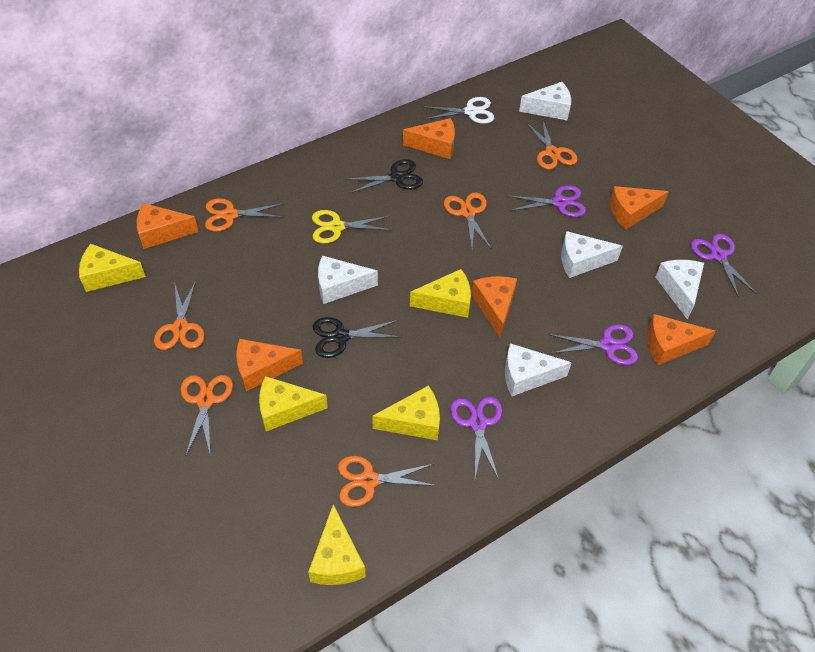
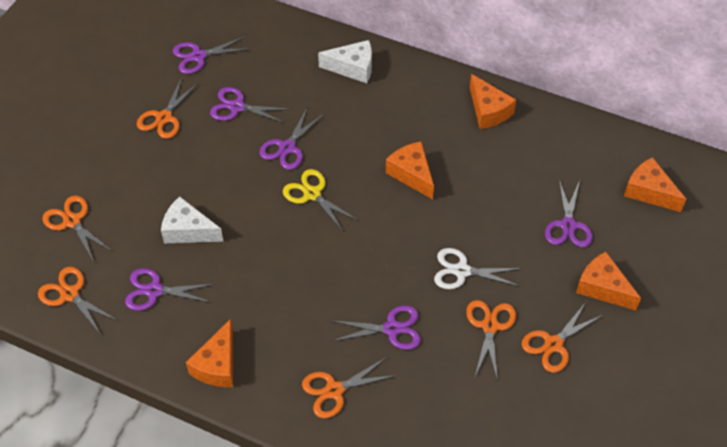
black scissors: 2 -> 0
orange cheese: 6 -> 5
purple scissors: 4 -> 6
white cheese: 5 -> 2
yellow cheese: 5 -> 0

